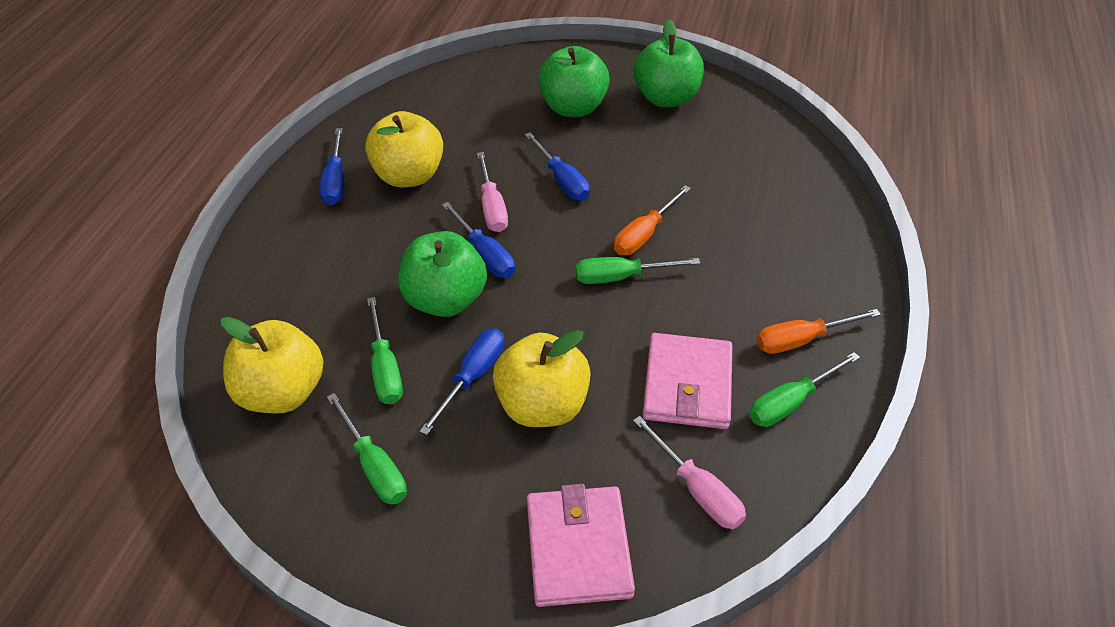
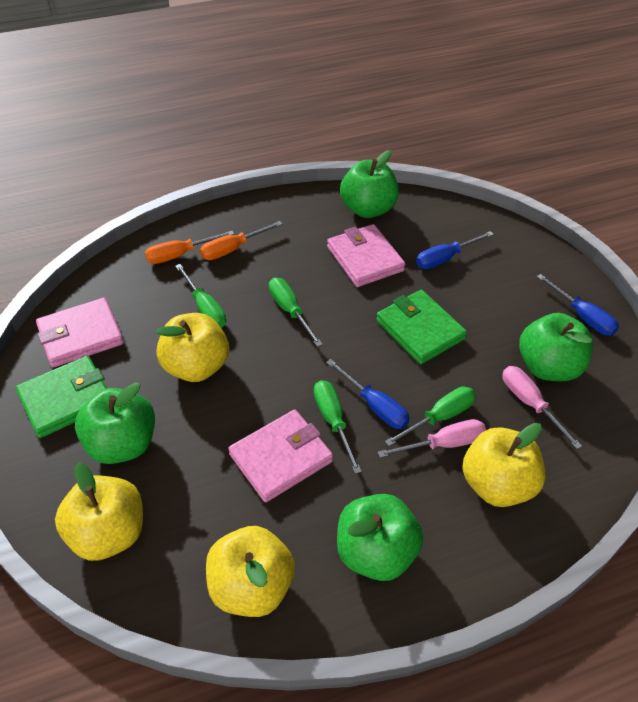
blue screwdriver: 4 -> 3
green apple: 3 -> 4
green wallet: 0 -> 2
pink wallet: 2 -> 3
yellow apple: 3 -> 4

